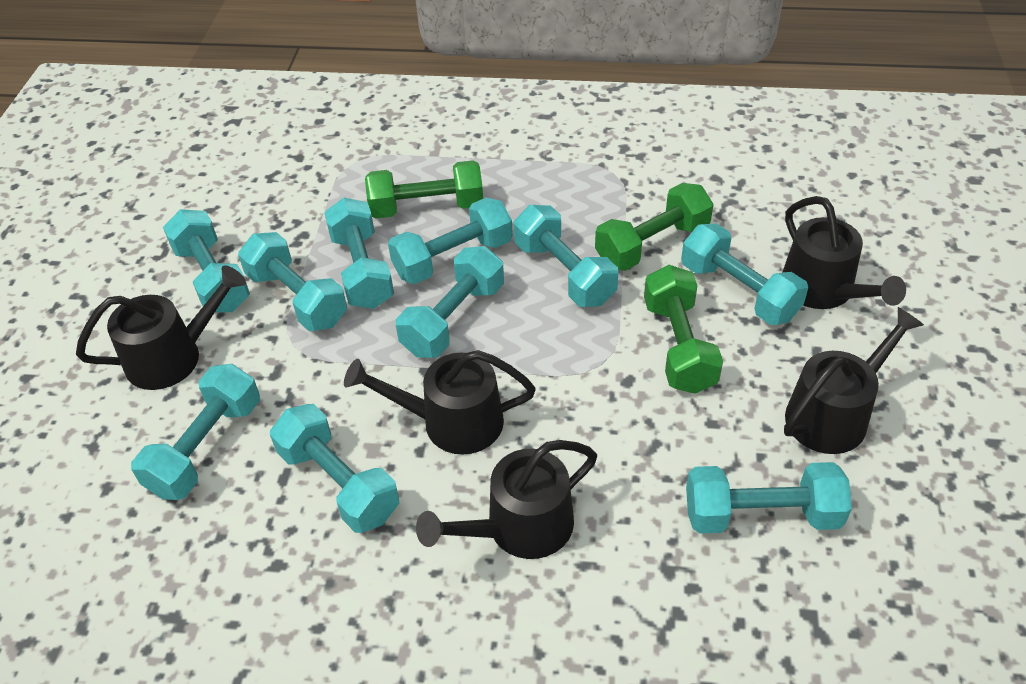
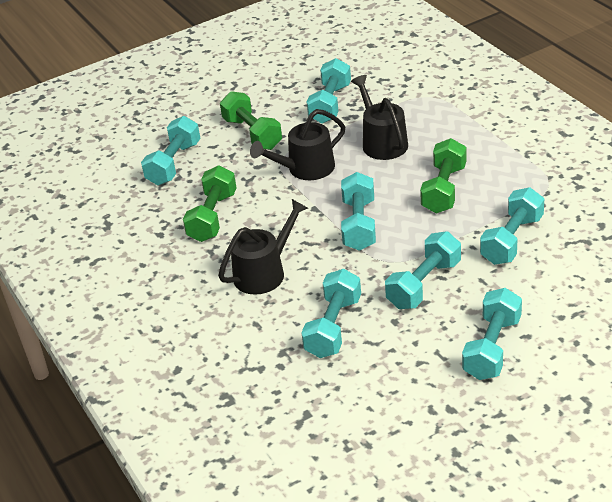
black watering can: 5 -> 3
turquoise dumbbell: 10 -> 7

